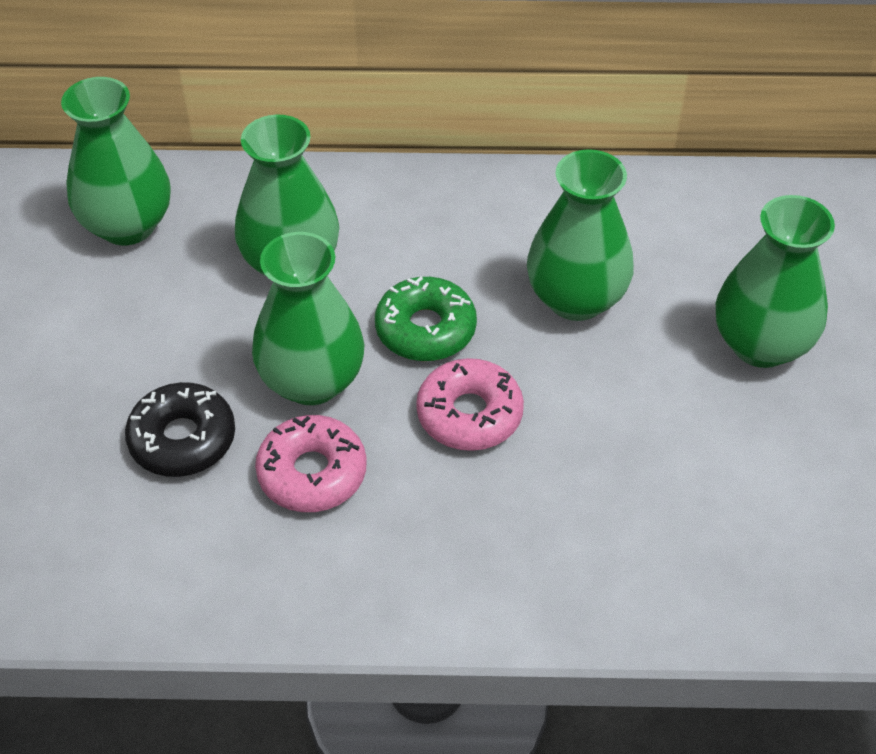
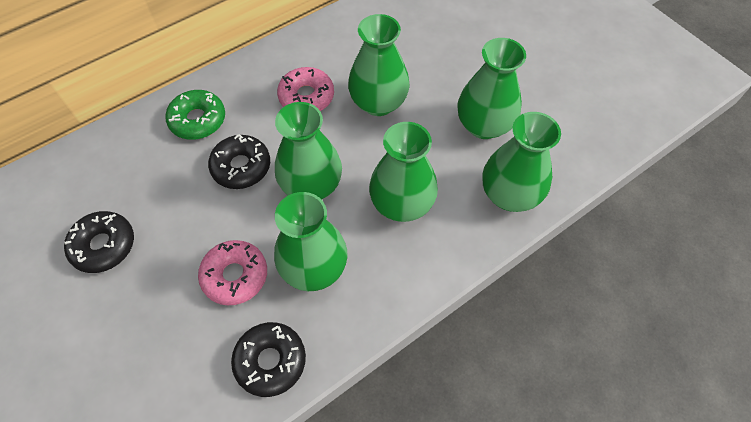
black donut: 1 -> 3
green vase: 5 -> 6

